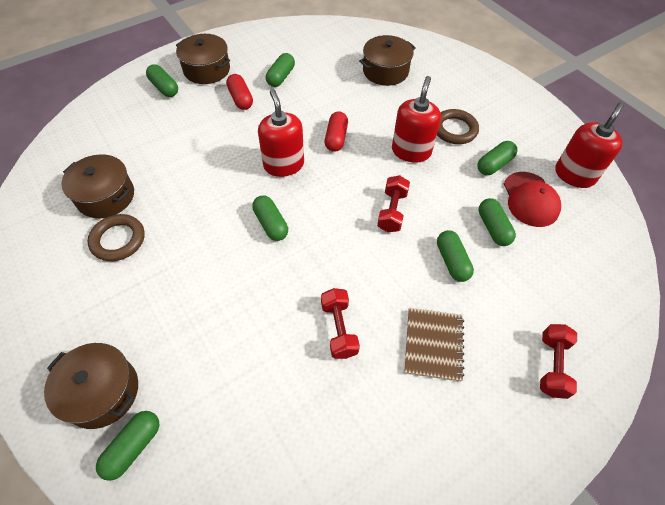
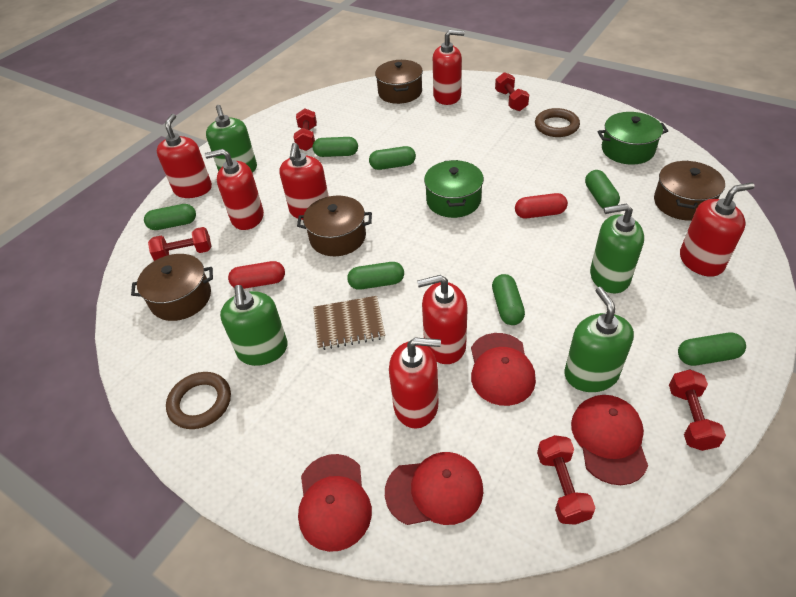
green pot: 0 -> 2
green soap dispenser: 0 -> 4
red cap: 1 -> 4
red dumbbell: 3 -> 5
red soap dispenser: 3 -> 7

